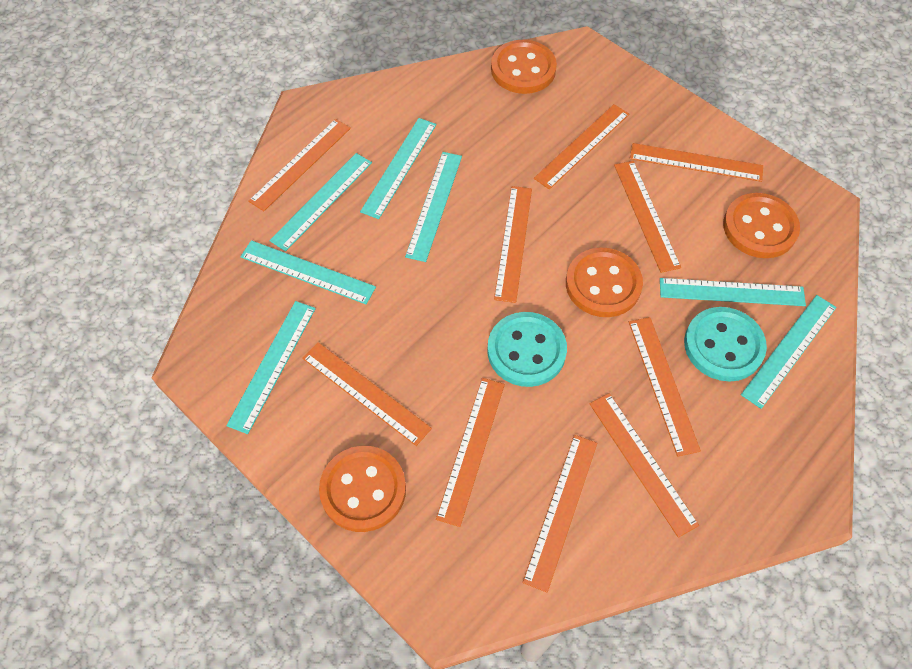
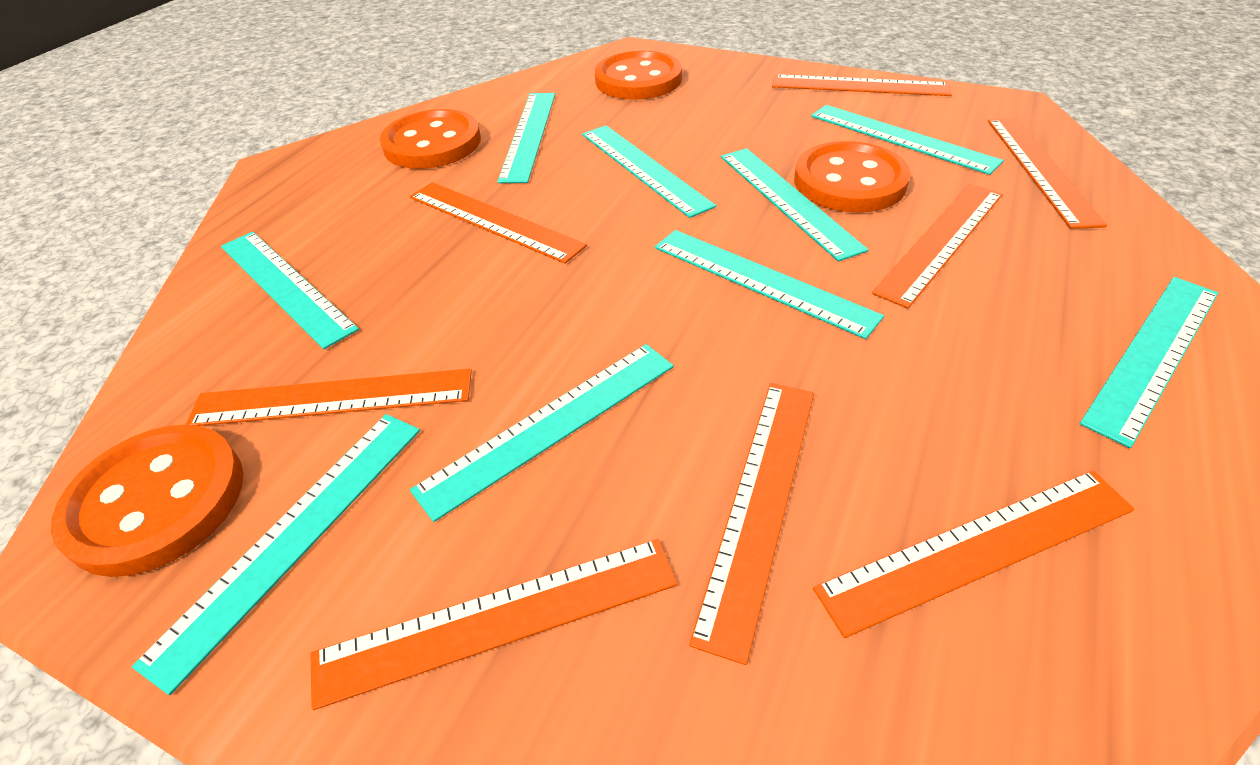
orange ruler: 10 -> 8
turquoise button: 2 -> 0
turquoise ruler: 7 -> 9

